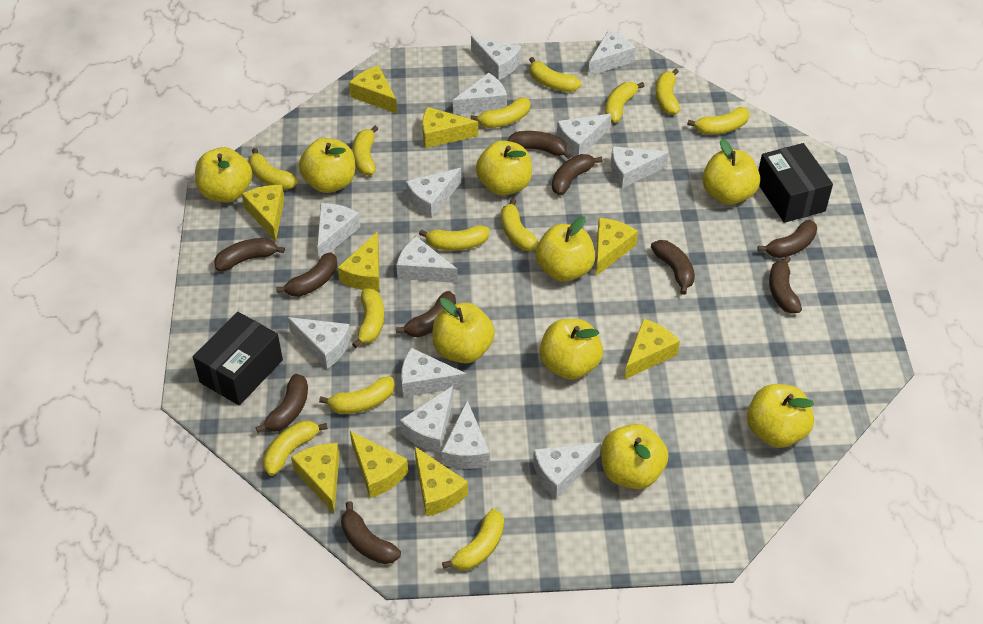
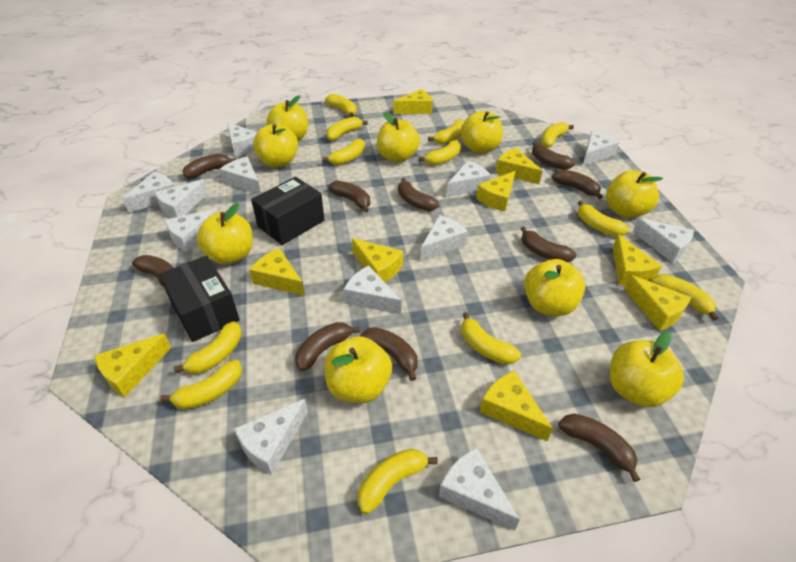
white cheese: 13 -> 12
yellow banana: 13 -> 12

